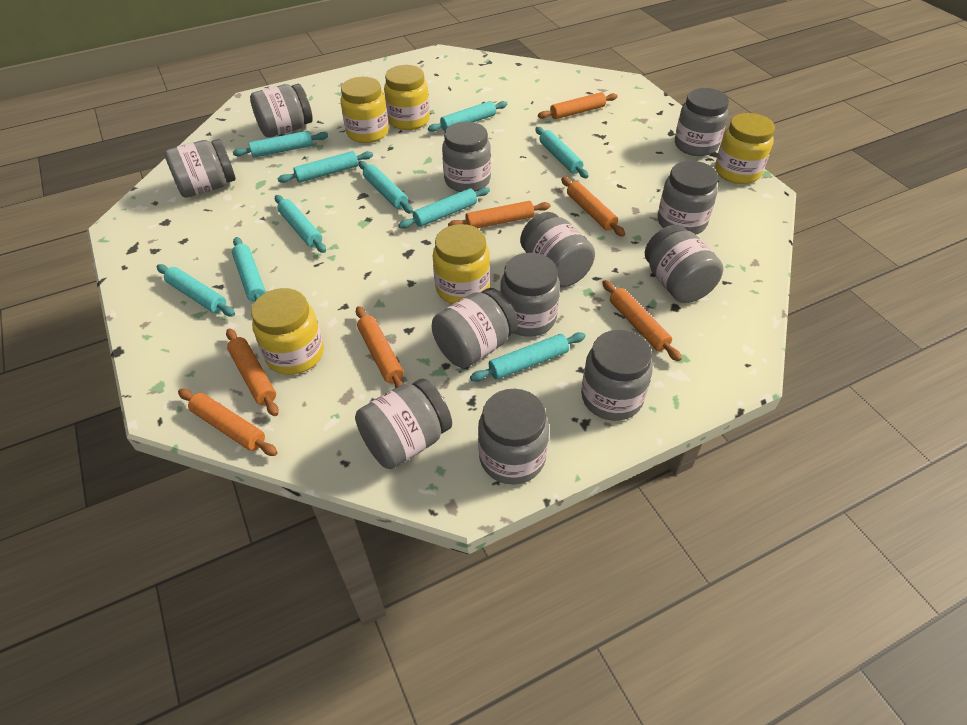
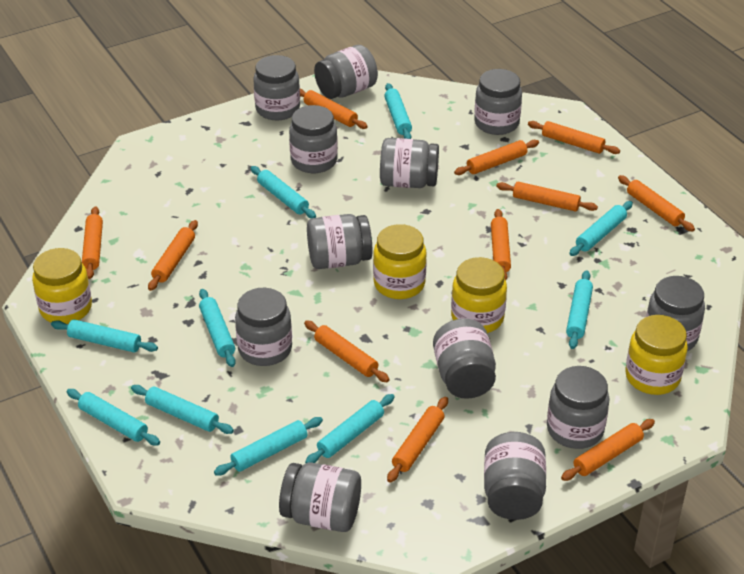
orange rolling pin: 7 -> 11
yellow jar: 5 -> 4

